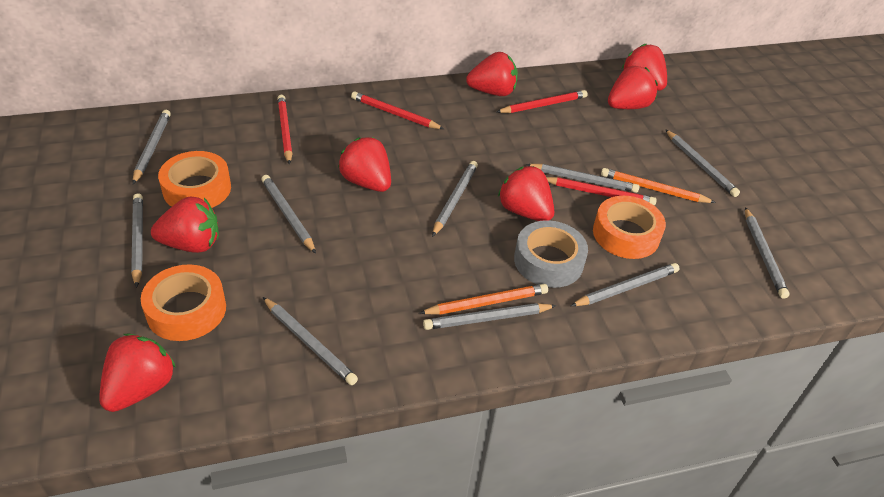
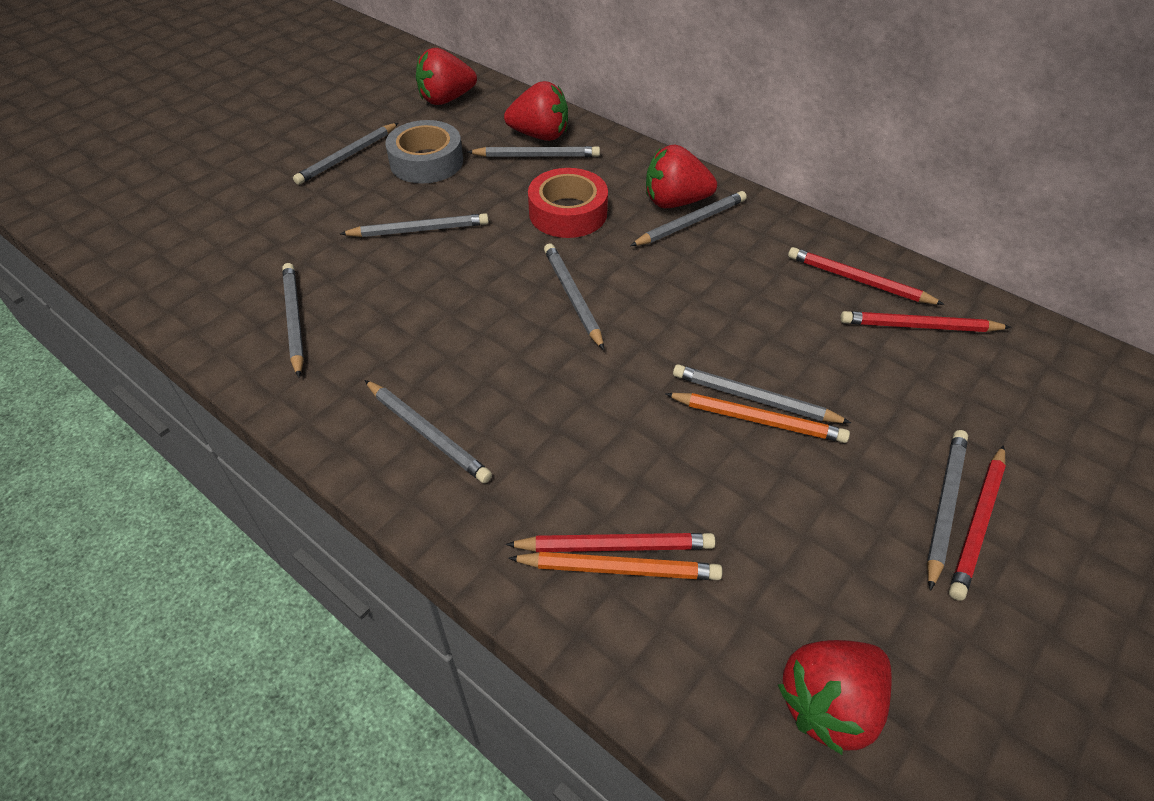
grey pencil: 10 -> 9
orange tape: 3 -> 0
red strawberry: 7 -> 4
red tape: 0 -> 1

